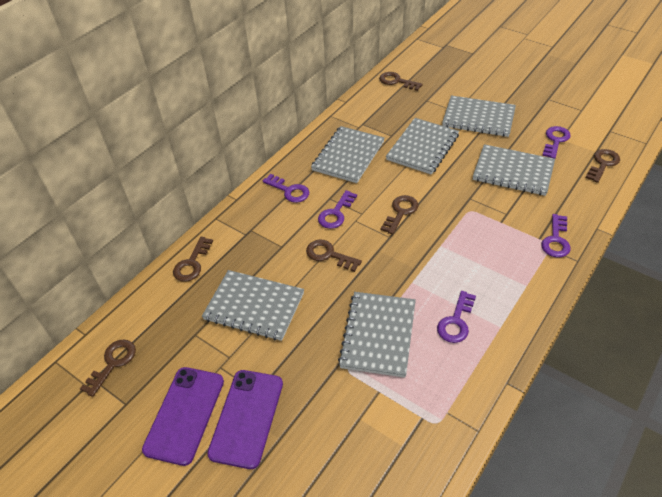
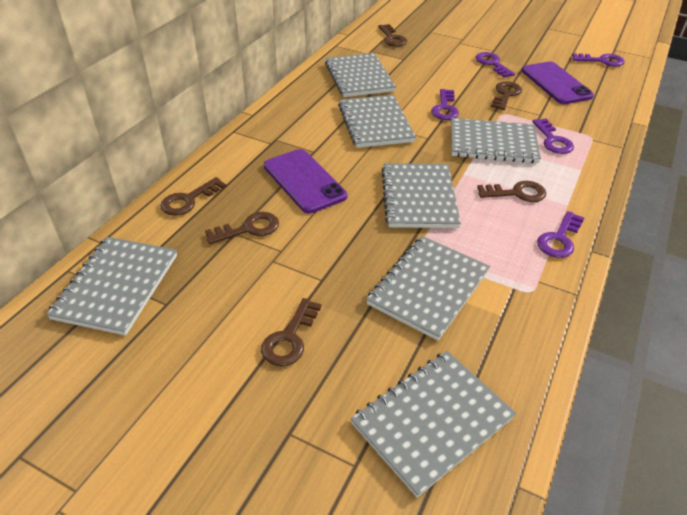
grey notebook: 6 -> 7

